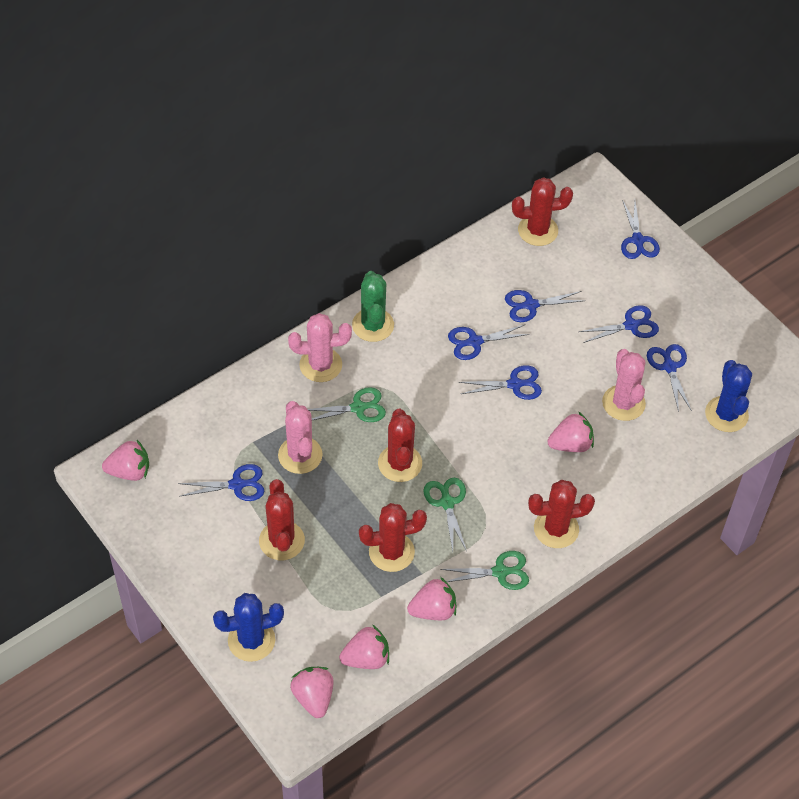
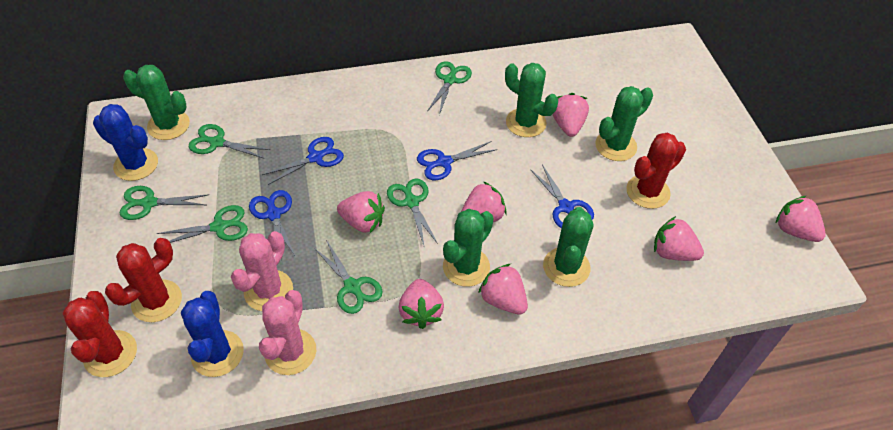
blue scissors: 7 -> 4
green cactus: 1 -> 5
green scissors: 3 -> 6
pink cactus: 3 -> 2
pink strawberry: 5 -> 7
red cactus: 5 -> 3

